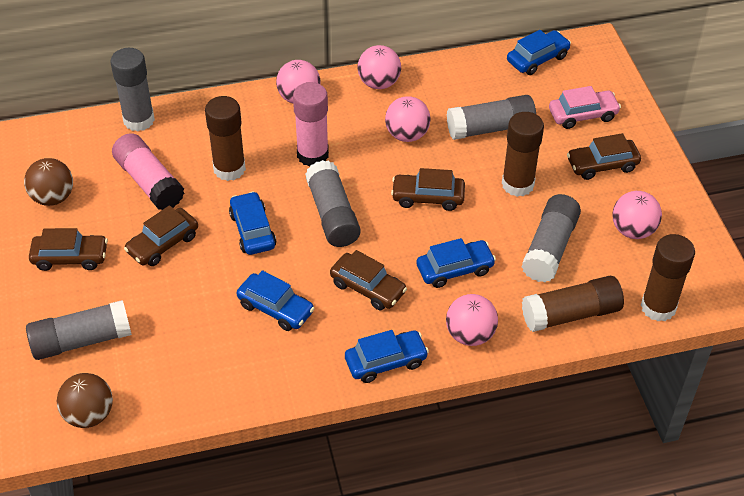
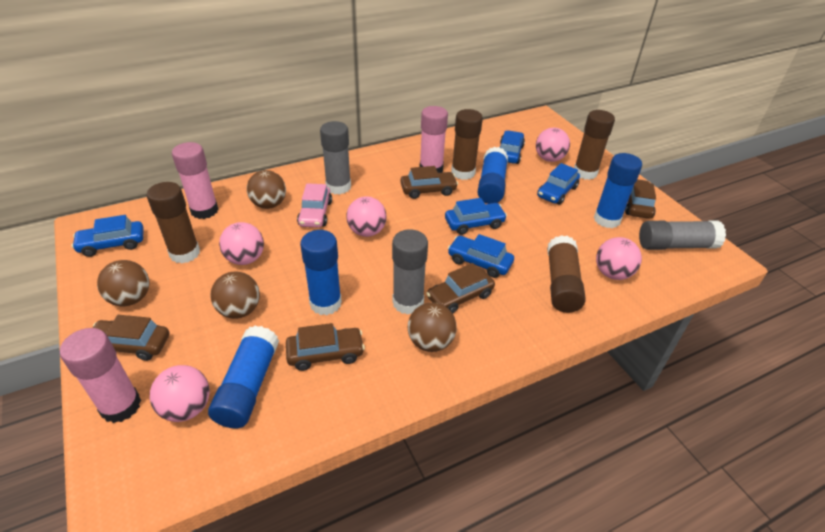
blue glue stick: 0 -> 4
brown ball: 2 -> 4
grey glue stick: 5 -> 3
pink glue stick: 2 -> 3

